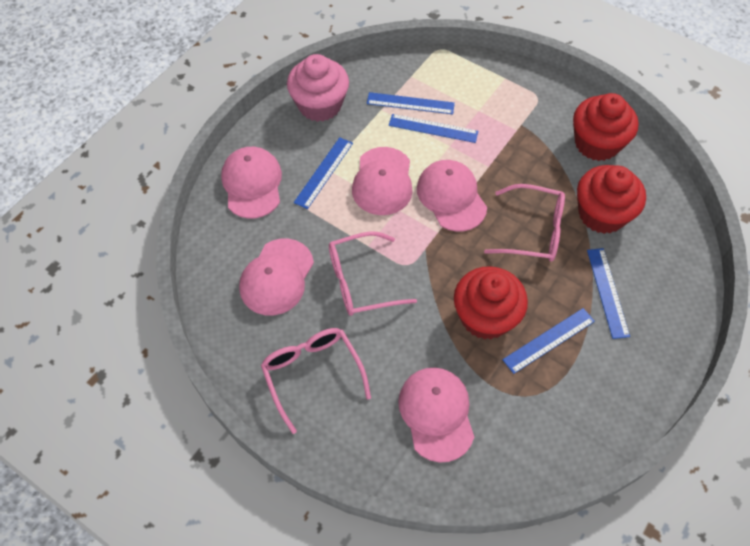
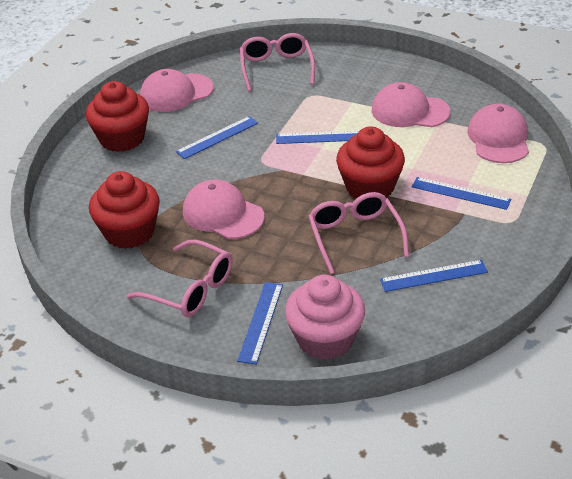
pink cap: 5 -> 4

